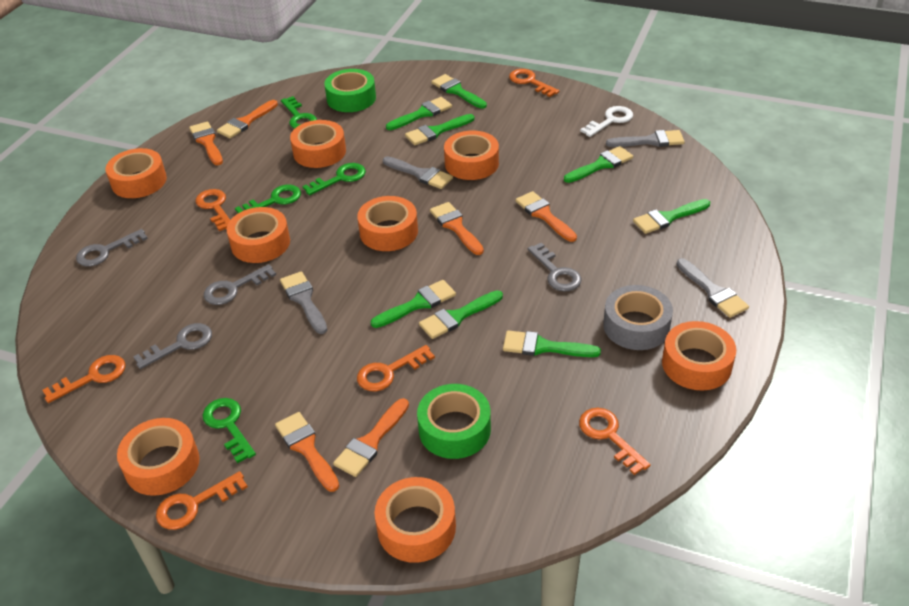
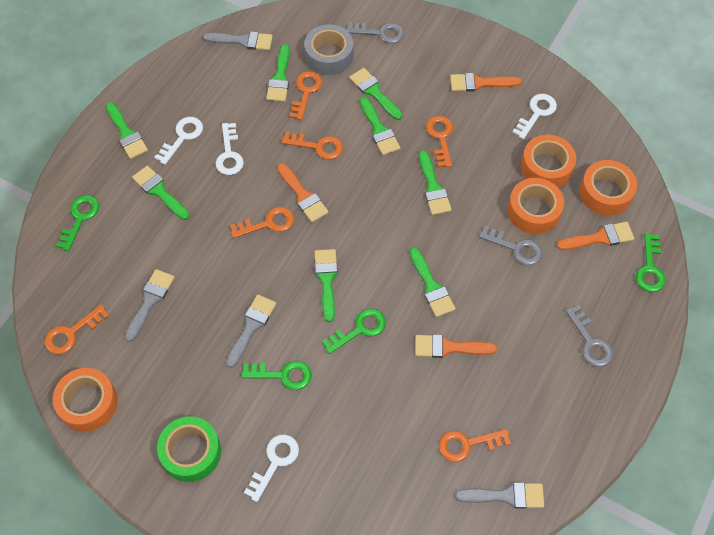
green tape: 2 -> 1
grey key: 4 -> 3
orange brush: 6 -> 4
orange tape: 8 -> 4
white key: 1 -> 4

